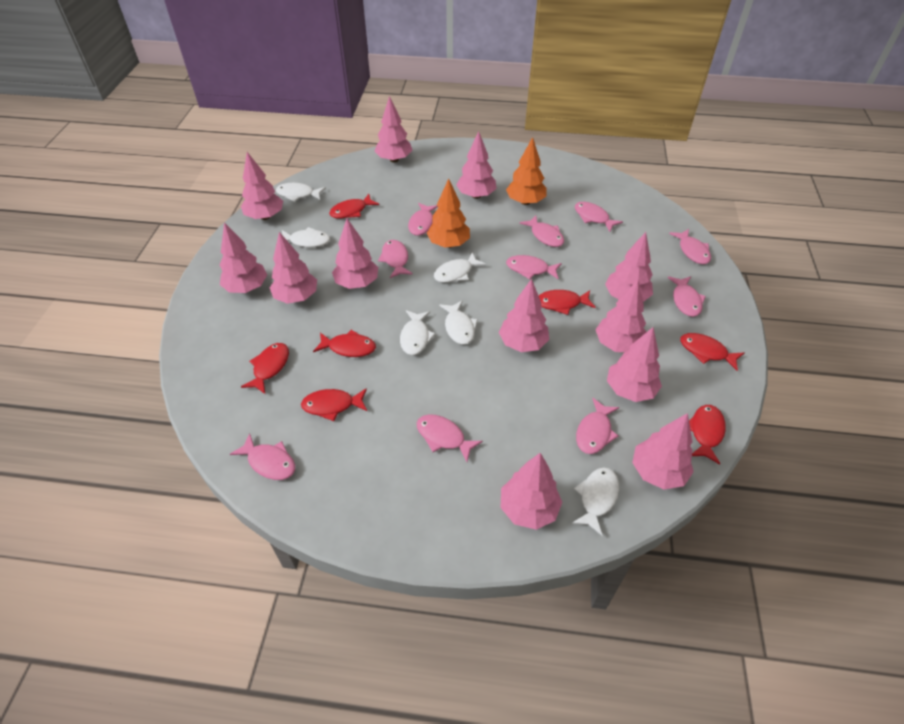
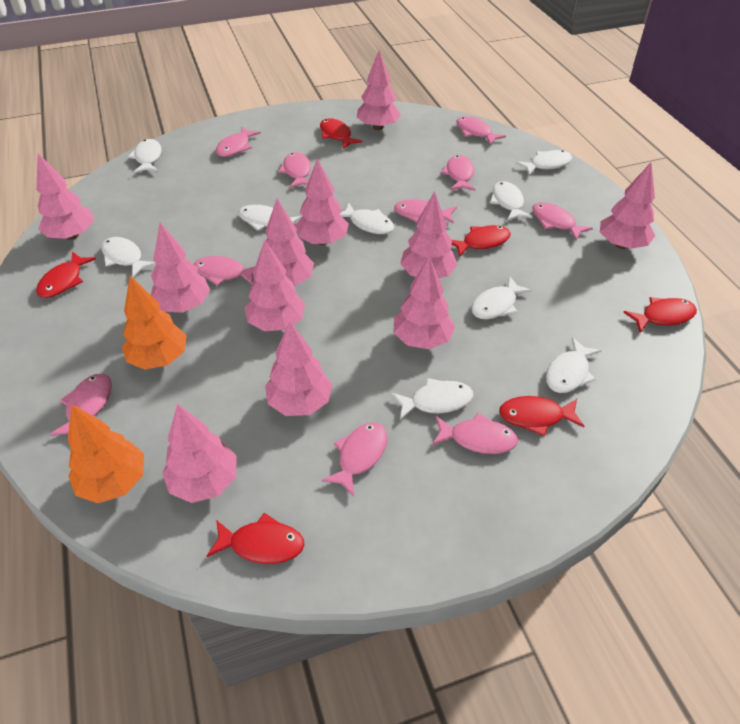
pink tree: 12 -> 11
red fish: 7 -> 6
white fish: 6 -> 9

